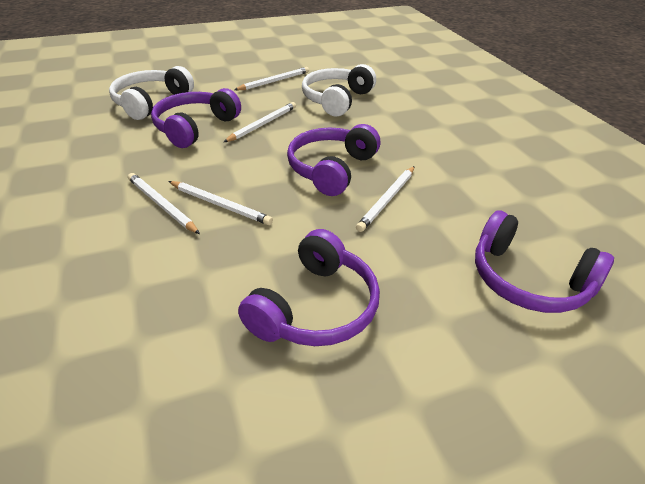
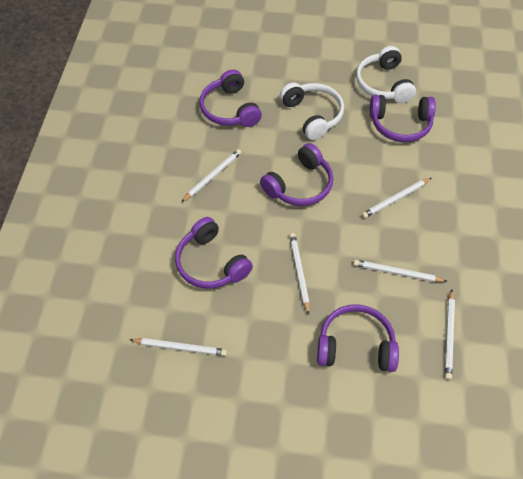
purple headphones: 4 -> 5
white pencil: 5 -> 6

